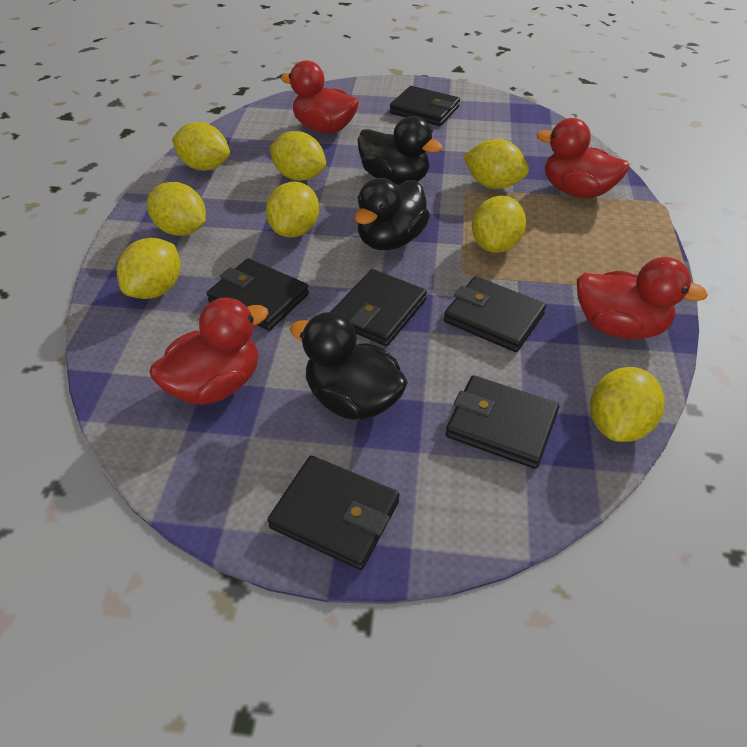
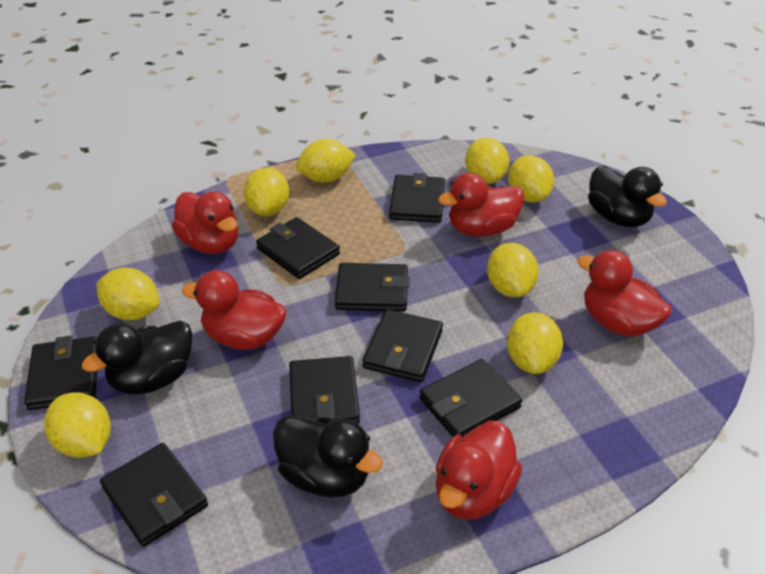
black wallet: 6 -> 8
red duck: 4 -> 5

